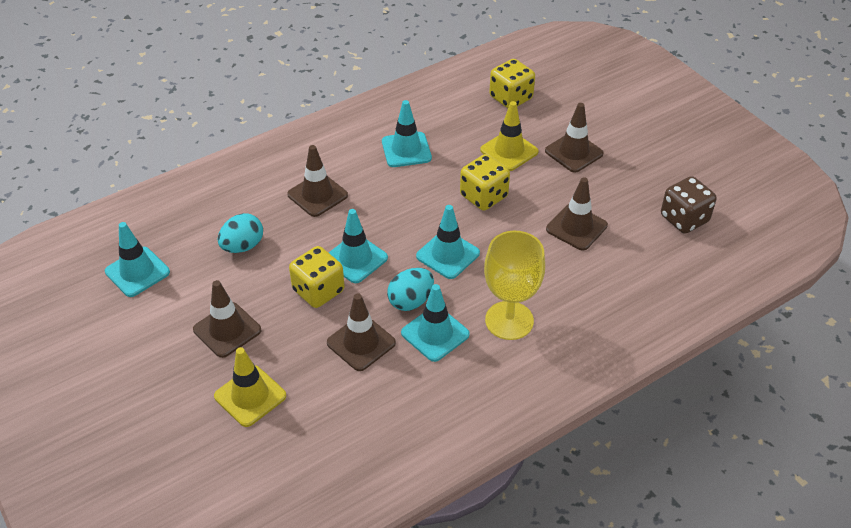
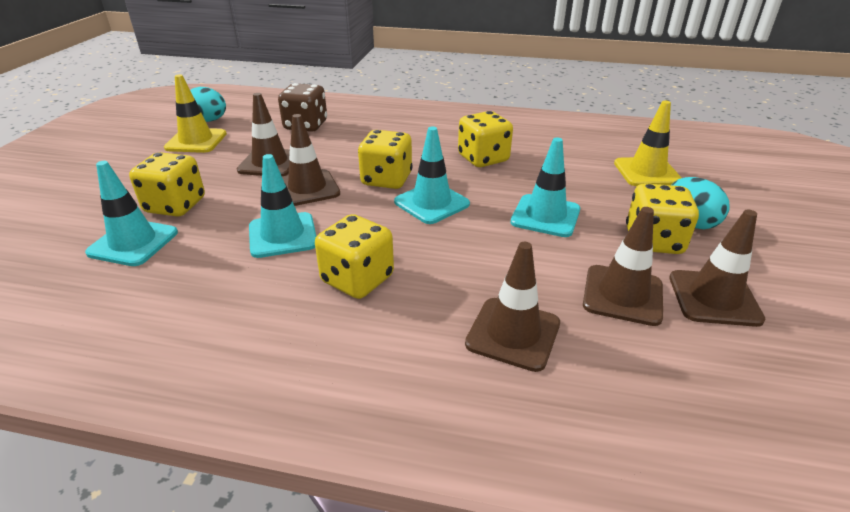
turquoise traffic cone: 5 -> 4
yellow dice: 3 -> 5
yellow goblet: 1 -> 0

